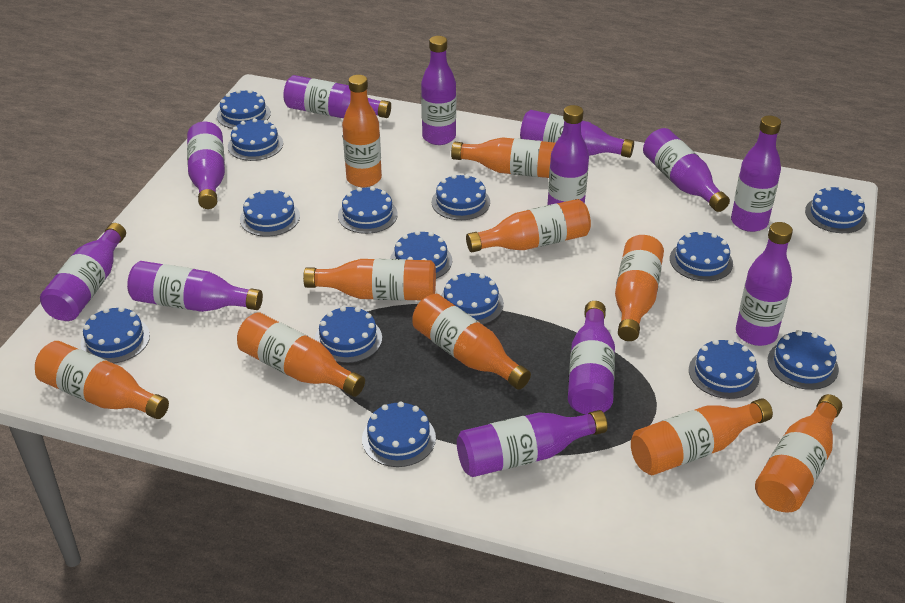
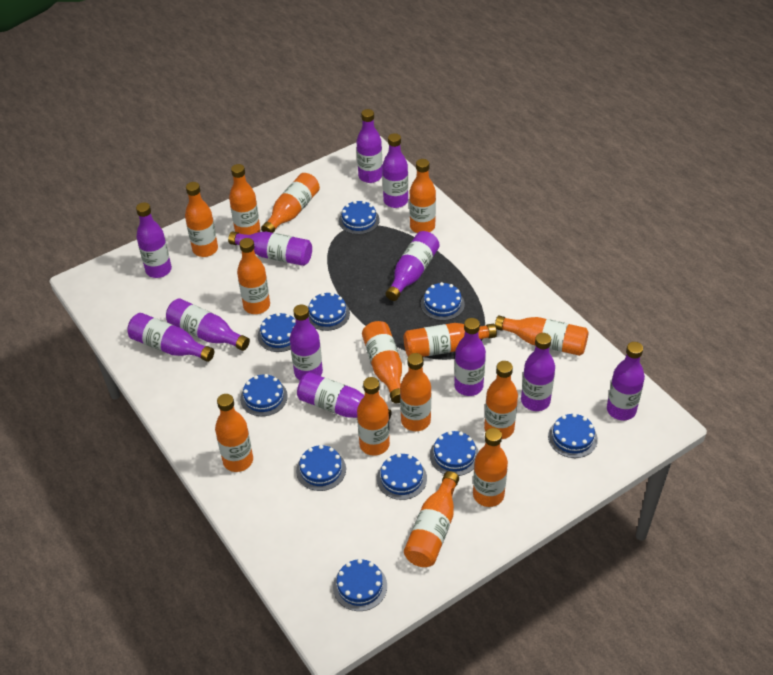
blue cake: 14 -> 10
orange bottle: 10 -> 14

